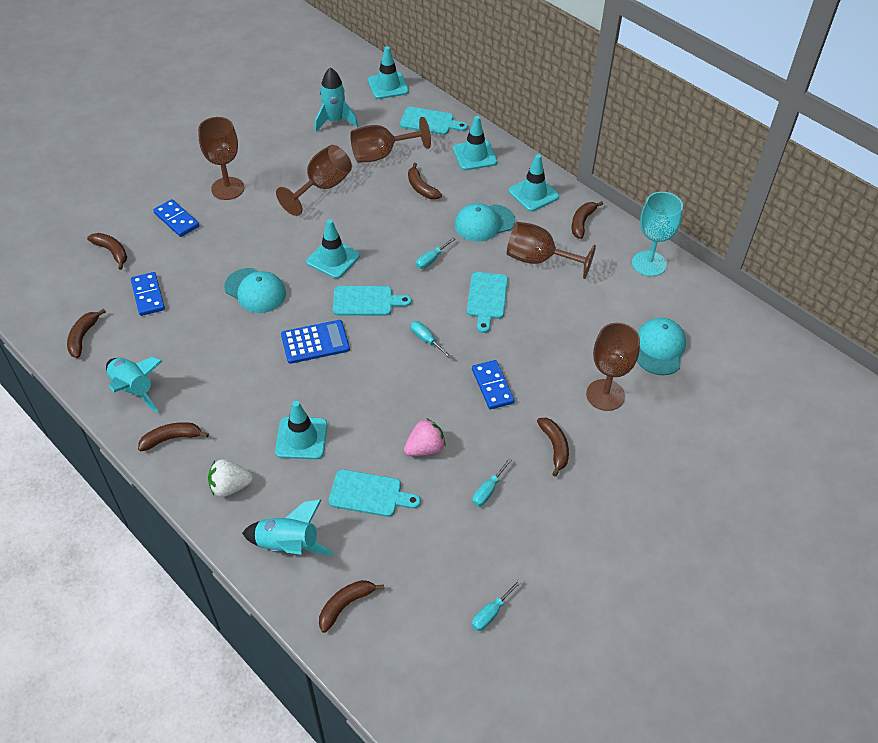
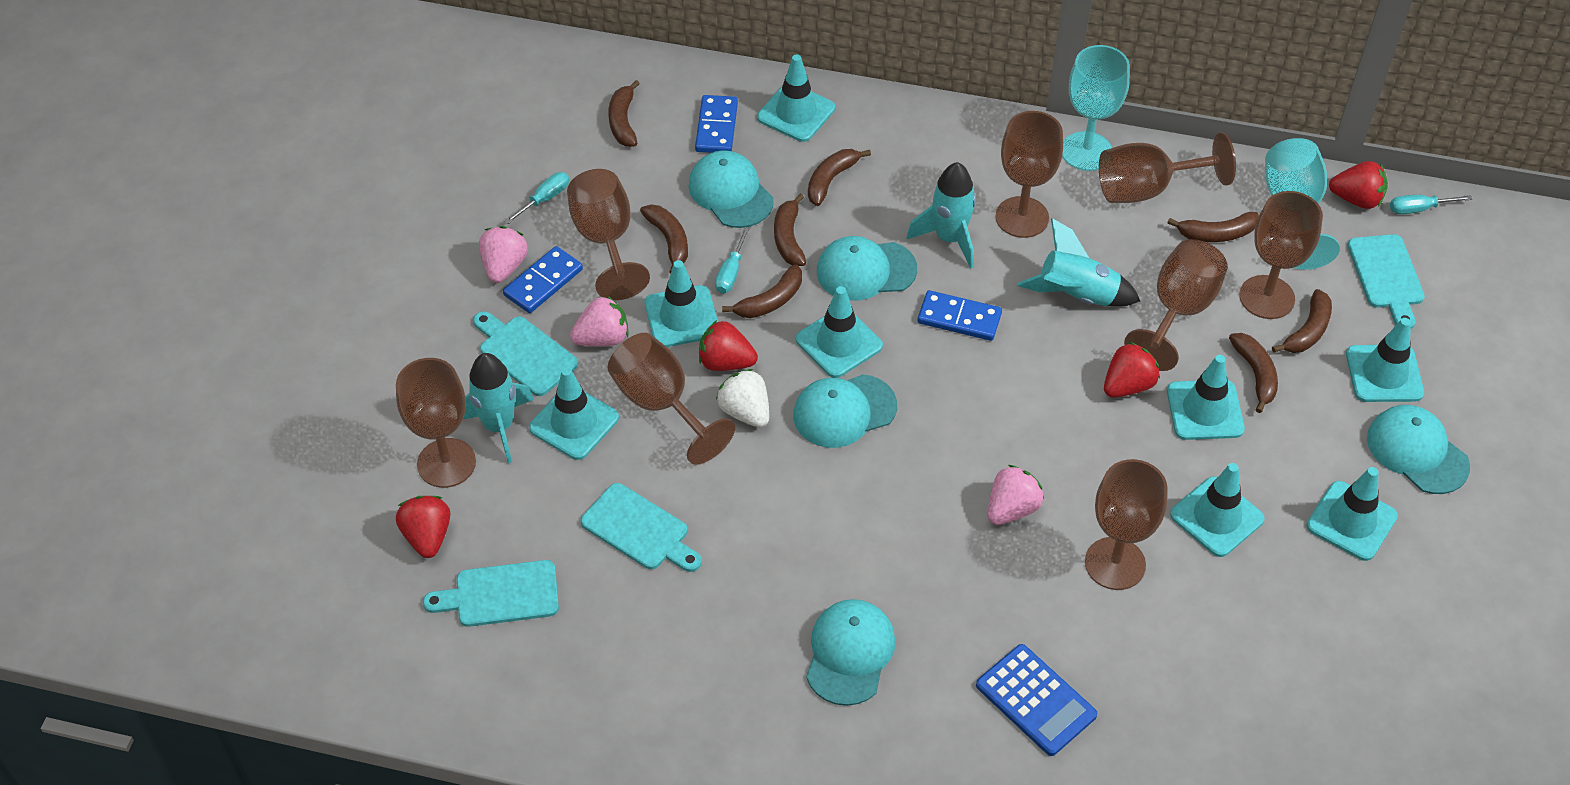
brown banana: 7 -> 8
brown goblet: 5 -> 8
pink strawberry: 1 -> 3
red strawberry: 0 -> 4
turquoise cap: 3 -> 5
turquoise goblet: 1 -> 2
turquoise screwdriver: 4 -> 3
turquoise traffic cone: 5 -> 8

